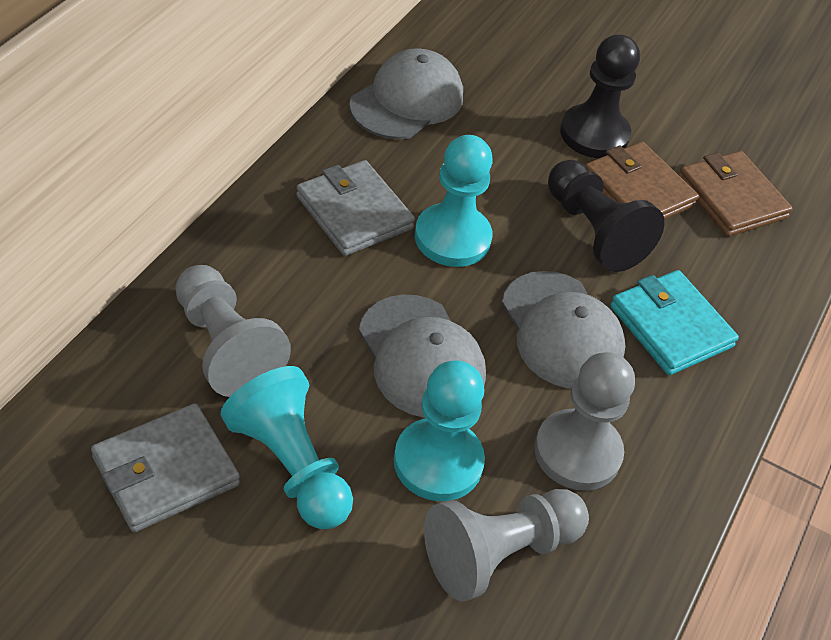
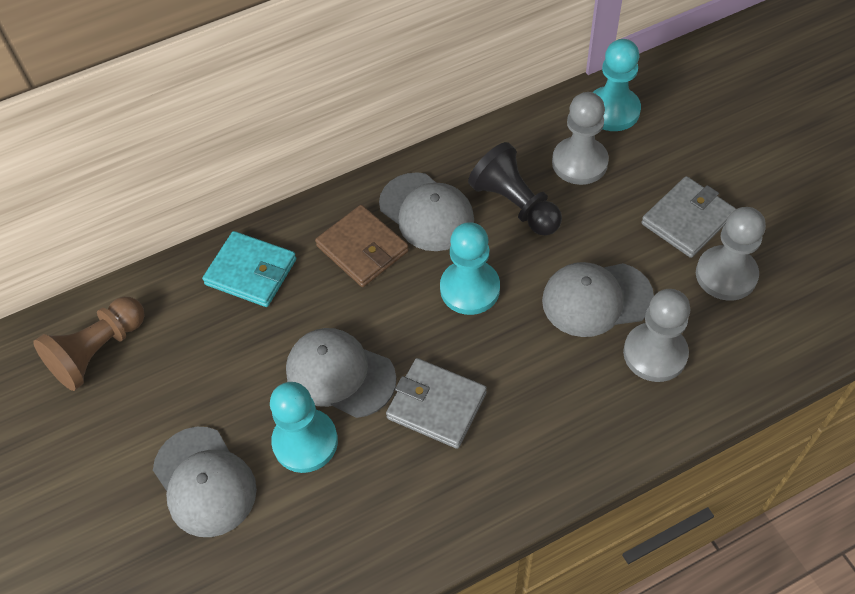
black pawn: 2 -> 1
brown pawn: 0 -> 1
brown wallet: 2 -> 1
grey cap: 3 -> 4

